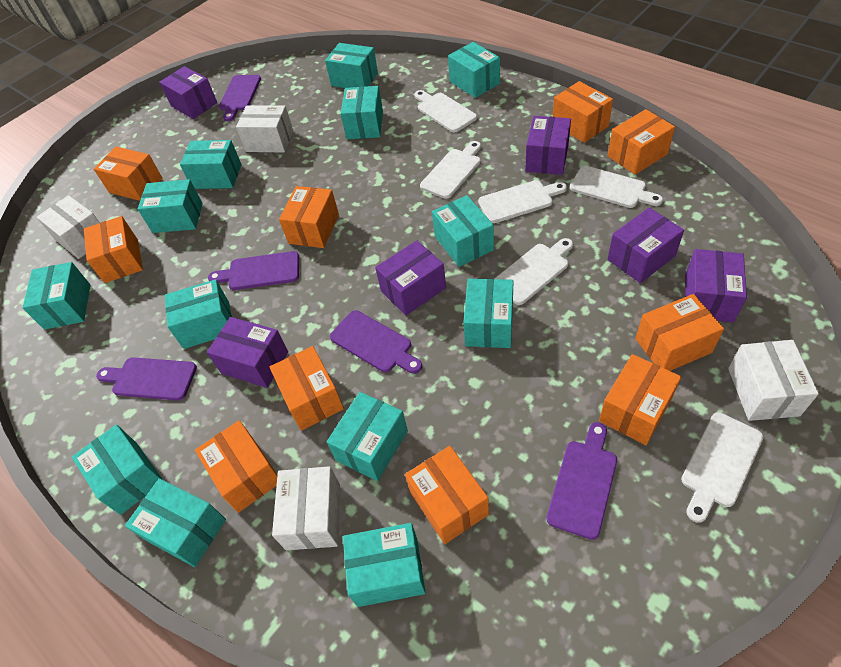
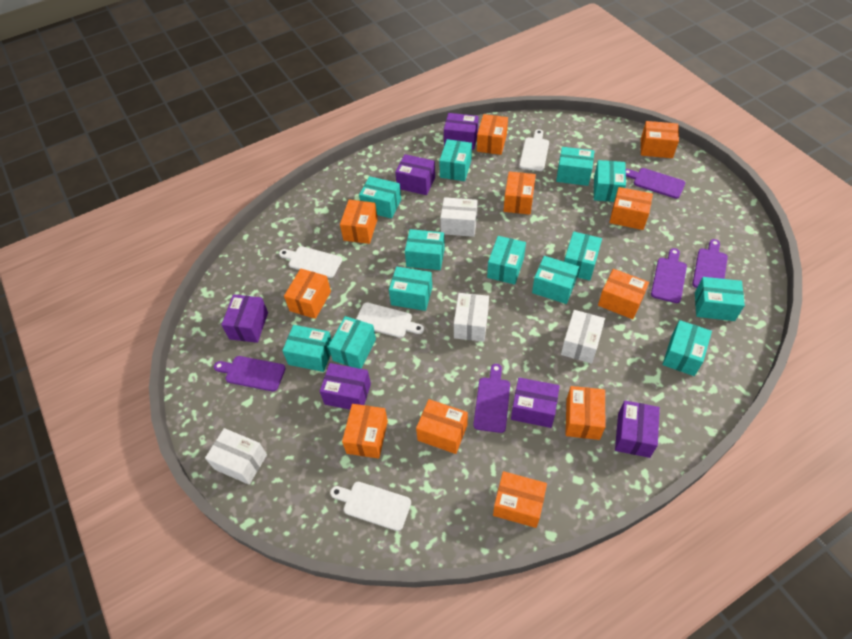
orange box: 10 -> 11
white cutting board: 6 -> 4

